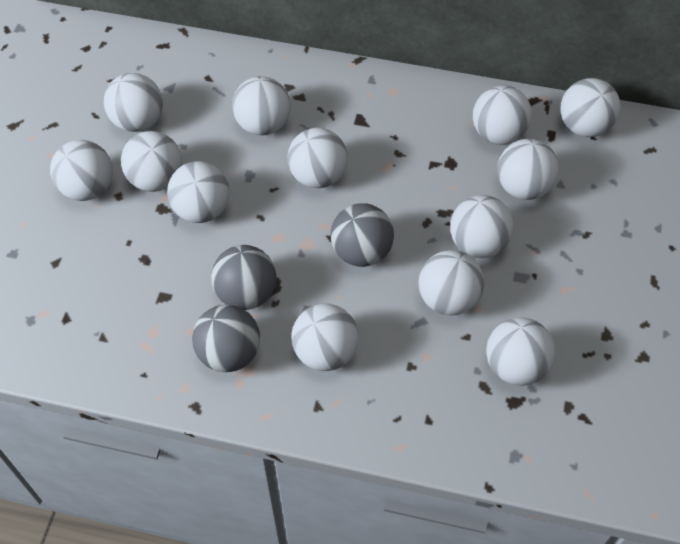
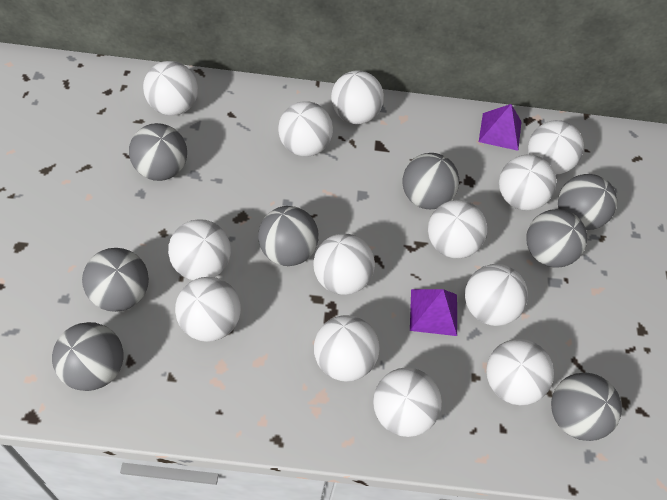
grey ball: 3 -> 8
purple pyramid: 0 -> 2

